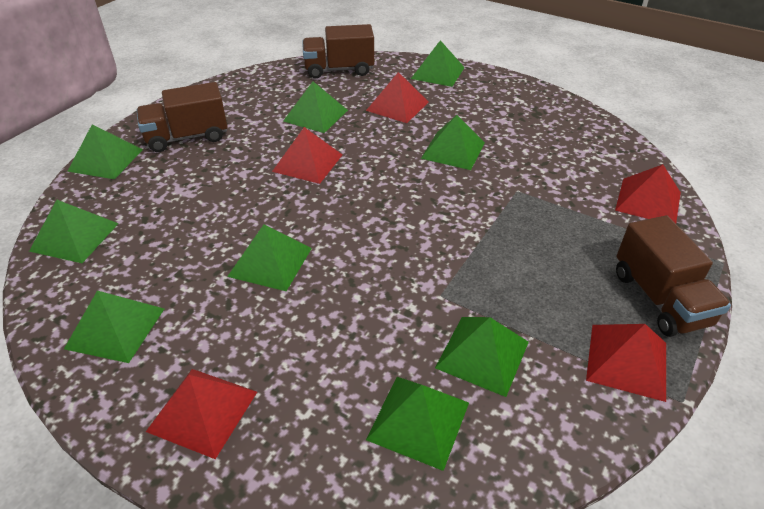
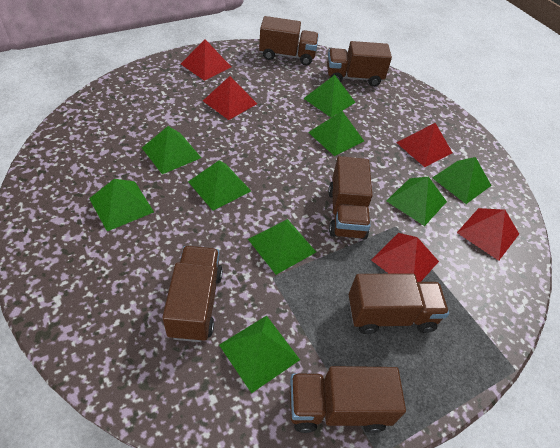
brown truck: 3 -> 6

